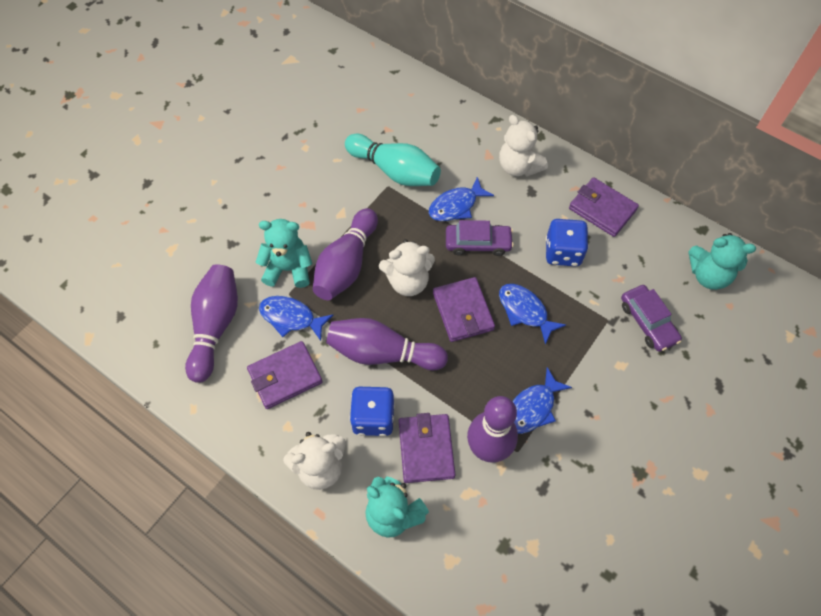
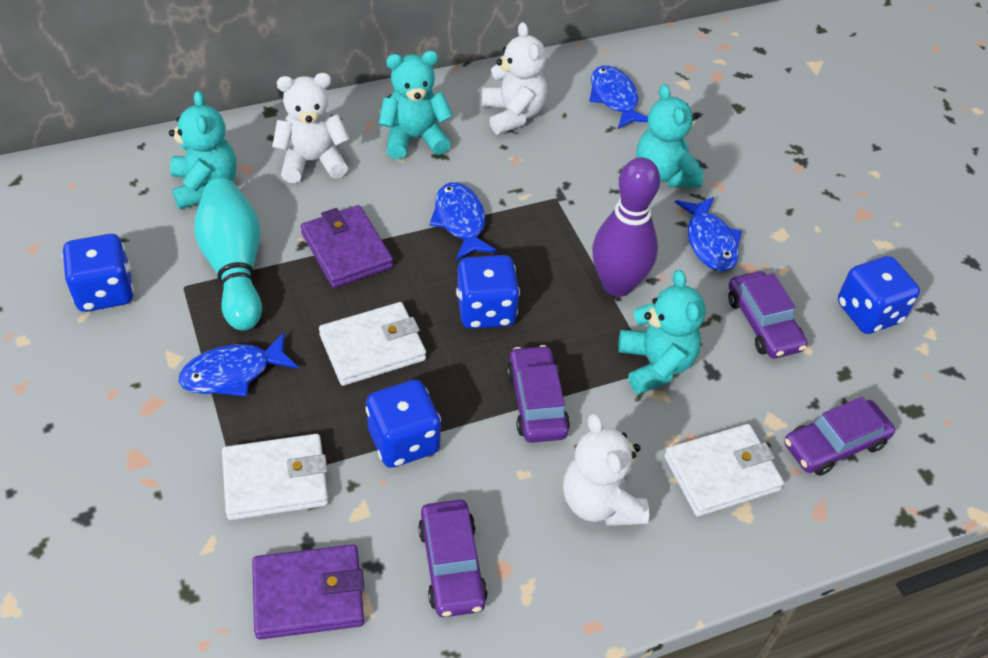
blue dice: 2 -> 4
purple bowling pin: 4 -> 1
purple car: 2 -> 4
purple wallet: 4 -> 2
turquoise teddy bear: 3 -> 4
white wallet: 0 -> 3

